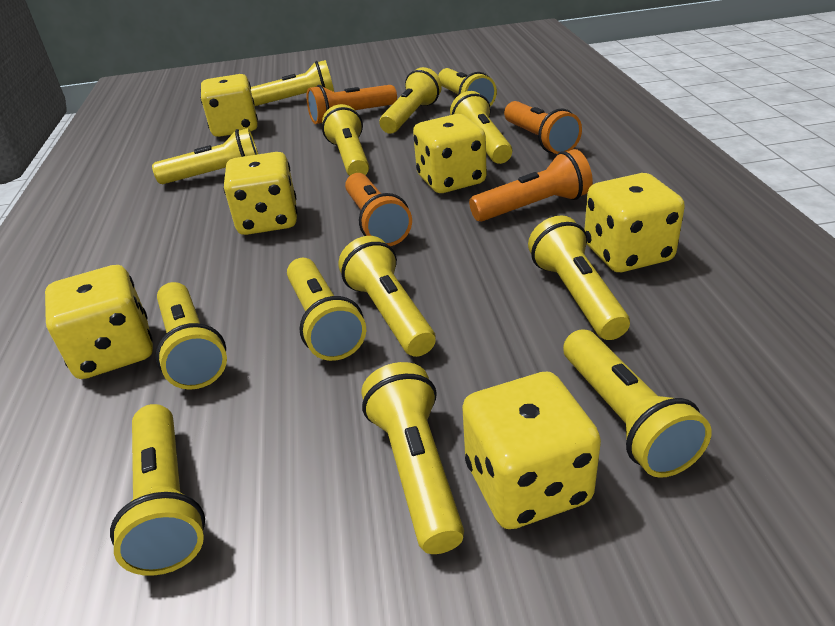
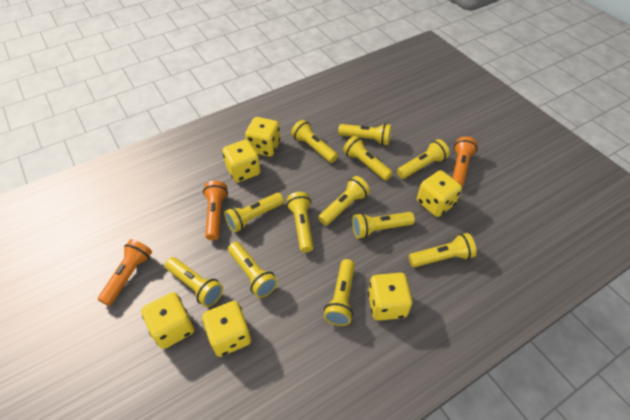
orange flashlight: 4 -> 3
yellow flashlight: 13 -> 12

